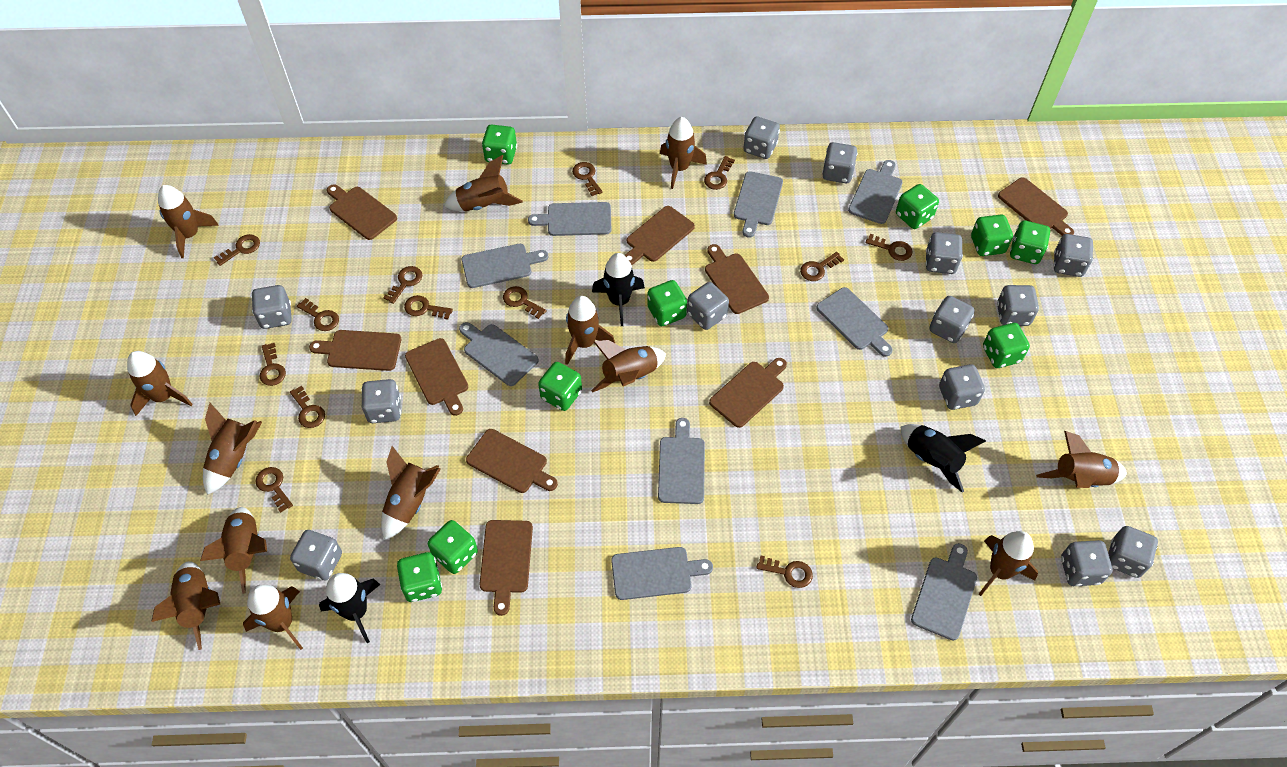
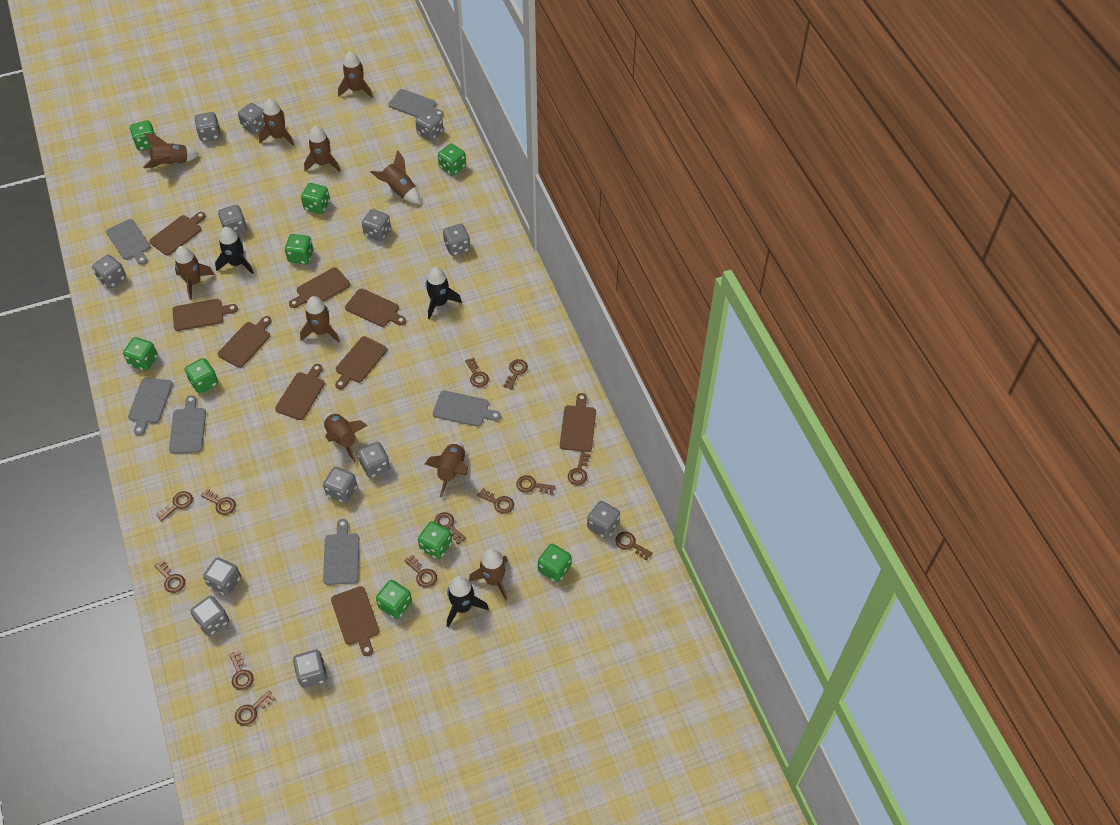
brown rocket: 13 -> 10
grey cutting board: 9 -> 6

